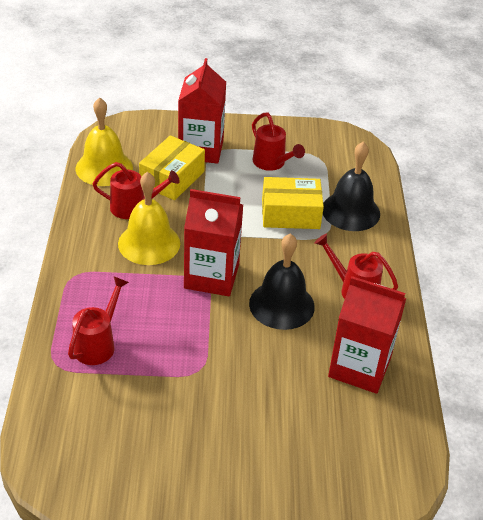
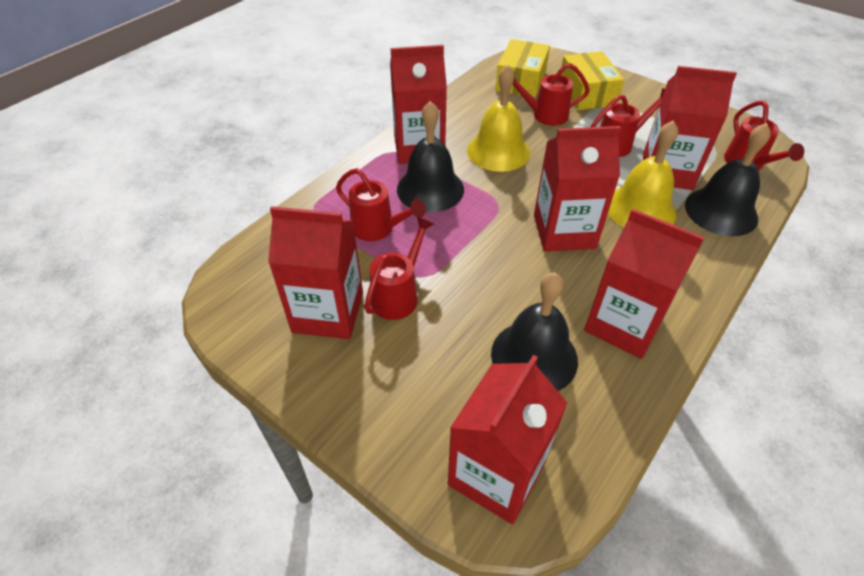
black bell: 2 -> 3
red carton: 3 -> 6
red watering can: 4 -> 5

